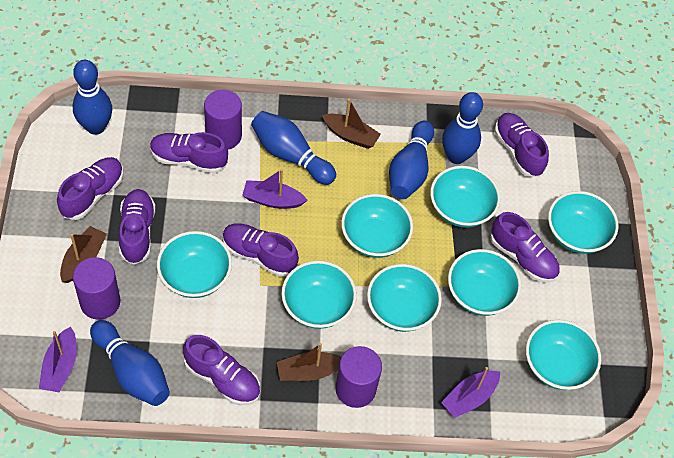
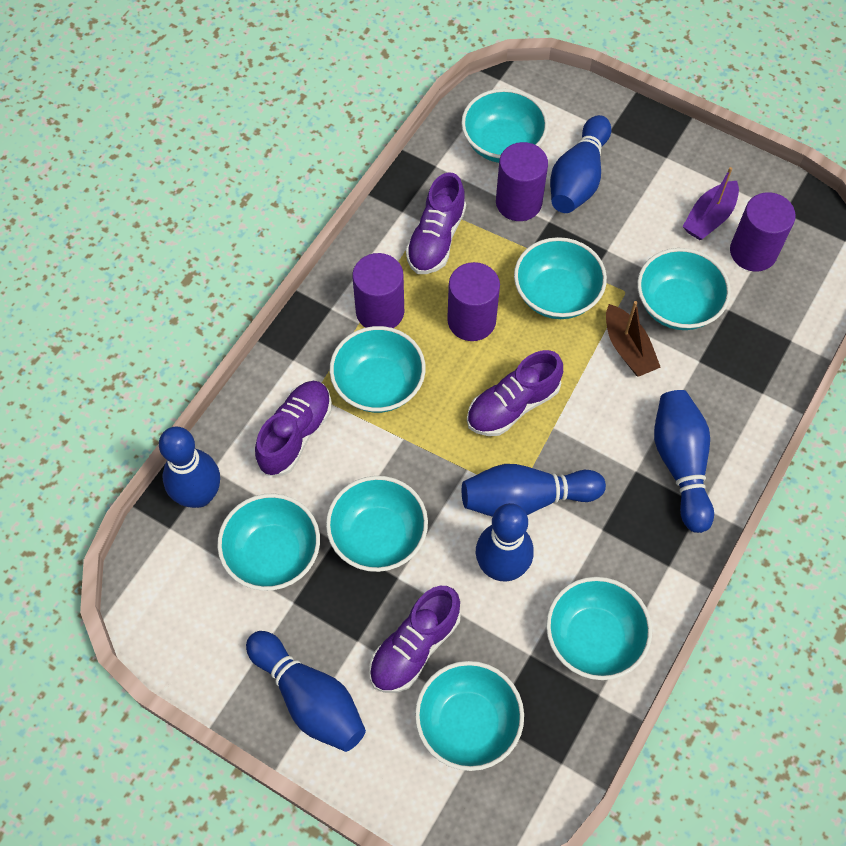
blue bowling pin: 5 -> 6
brown boat: 3 -> 1
purple boat: 3 -> 1
purple cylinder: 3 -> 4
purple shoe: 7 -> 4

